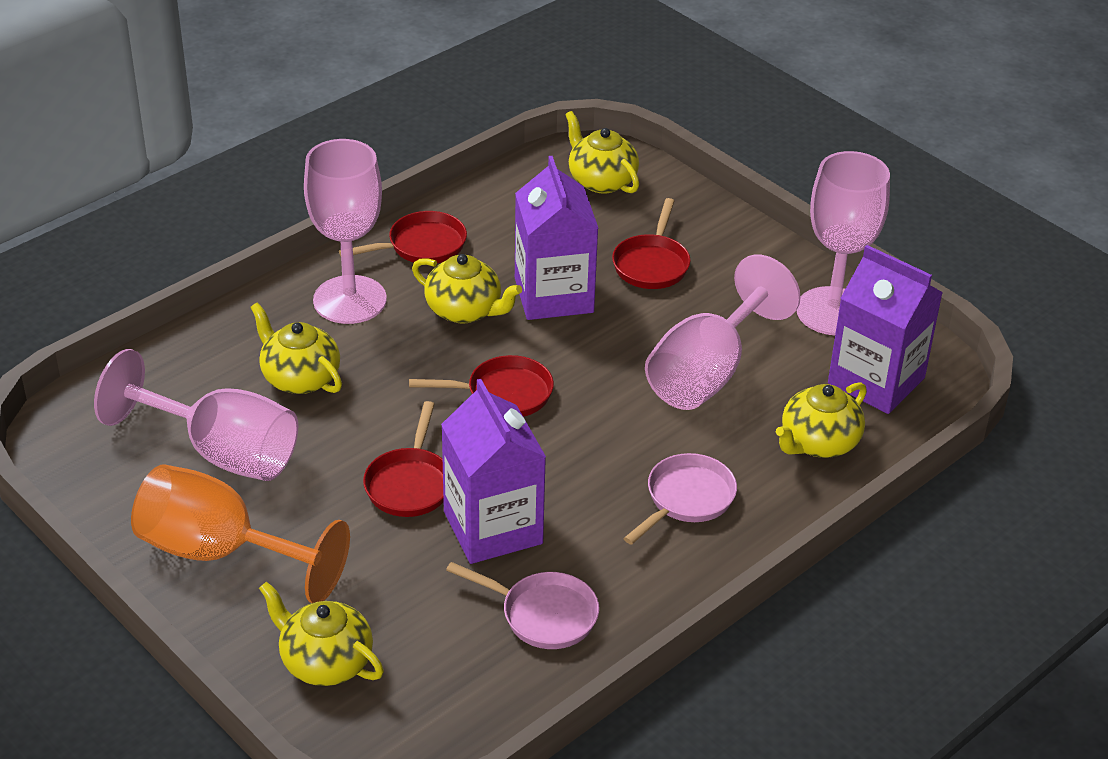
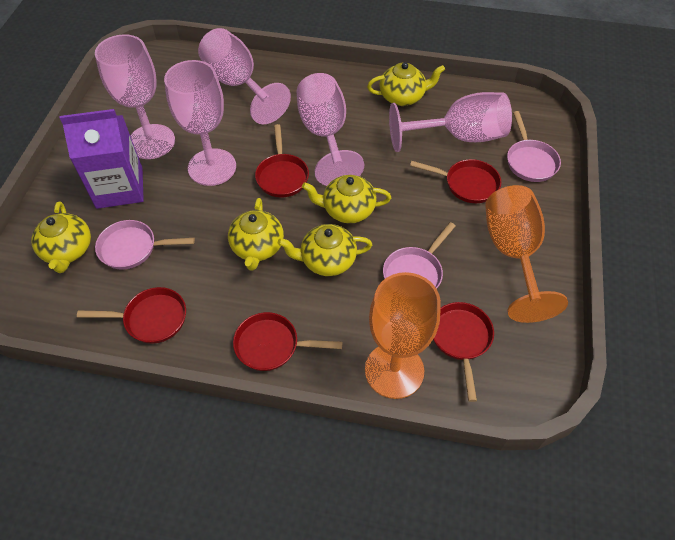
orange goblet: 1 -> 2
pink goblet: 4 -> 5
pink pan: 2 -> 3
purple carton: 3 -> 1
red pan: 4 -> 5

